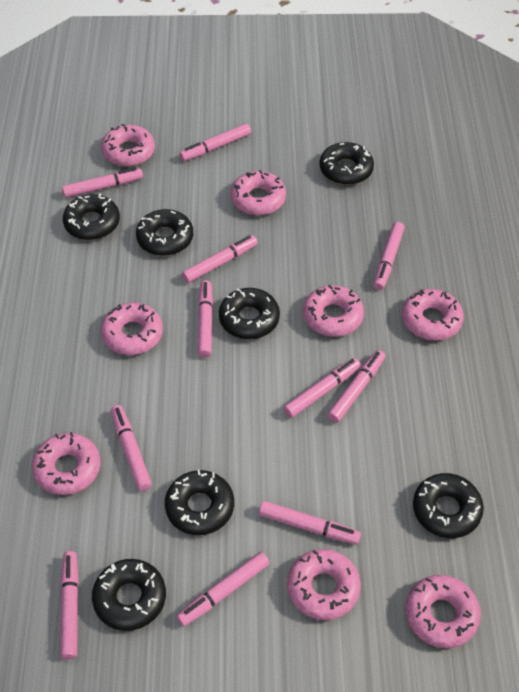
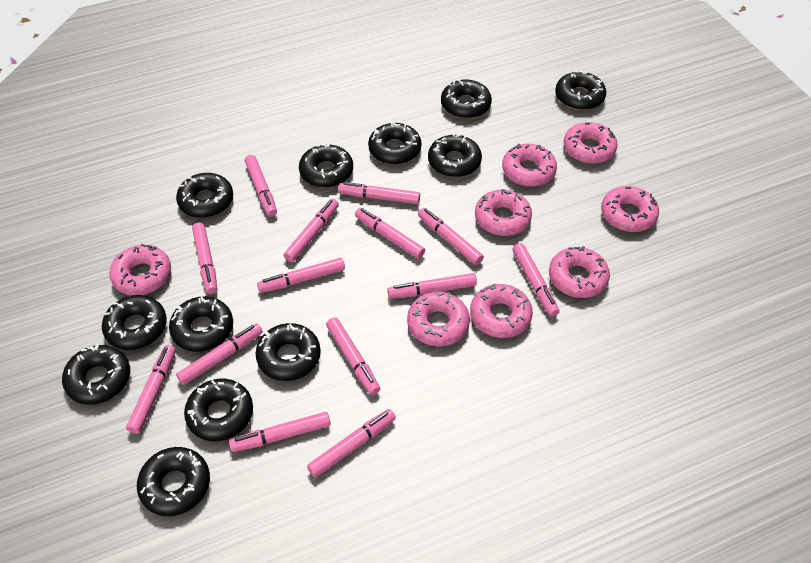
black donut: 7 -> 12
pink marker: 11 -> 14

